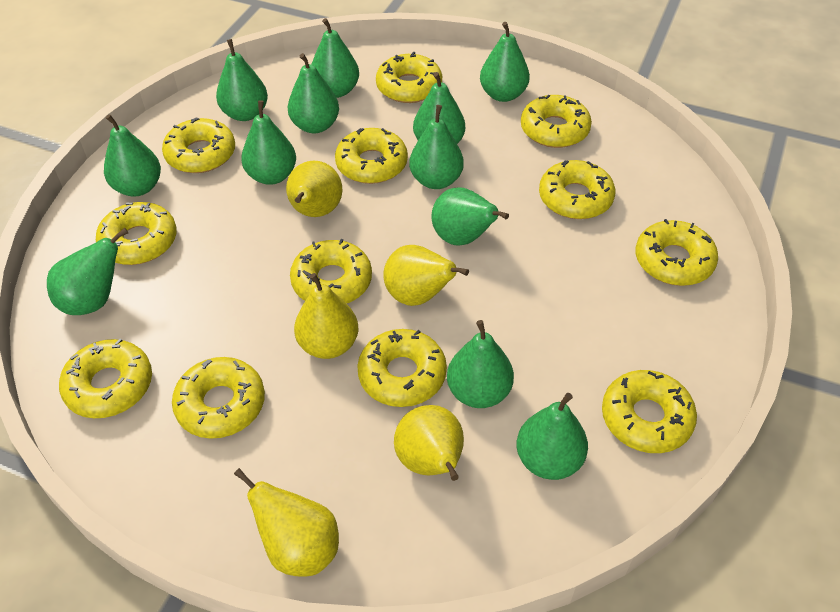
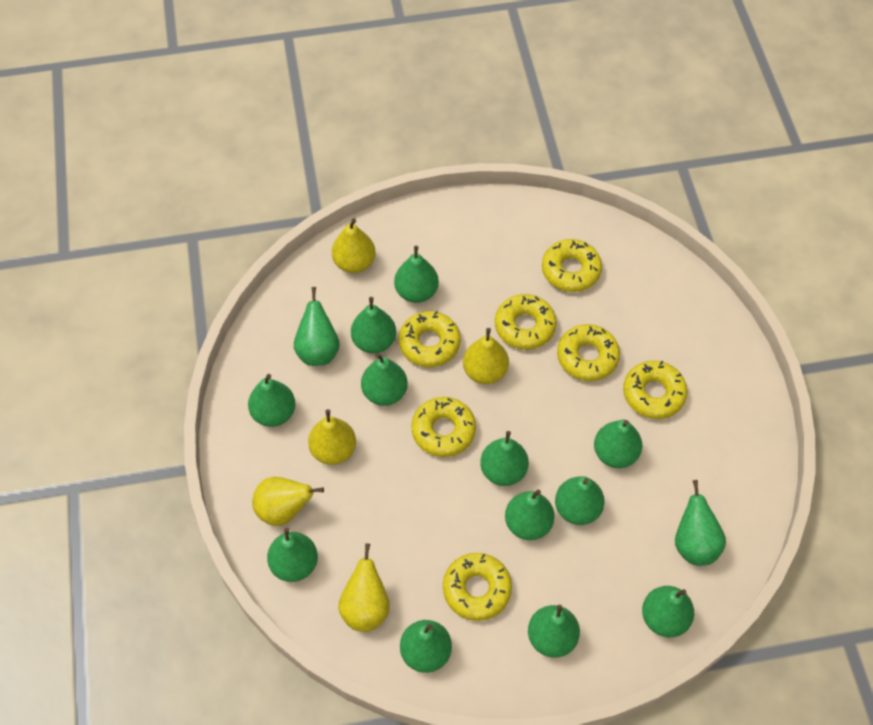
green pear: 12 -> 14
yellow donut: 12 -> 7

